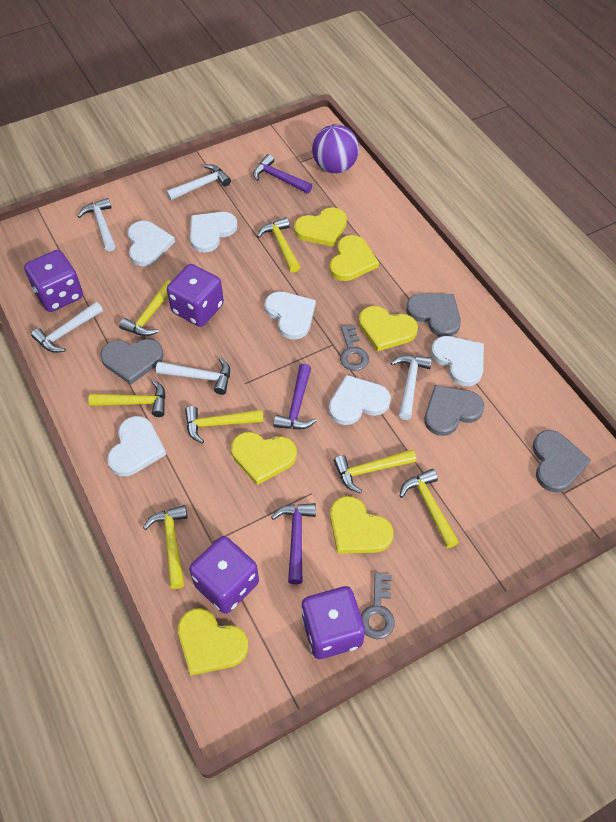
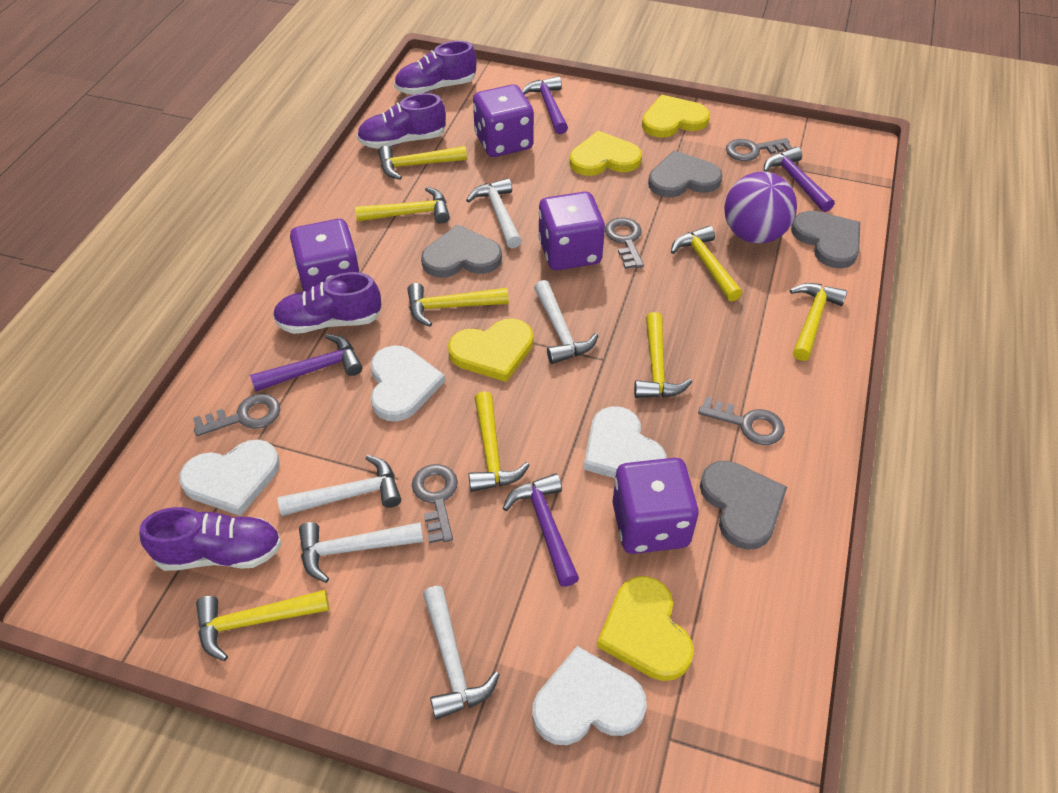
grey key: 2 -> 5
purple hammer: 3 -> 4
purple shoe: 0 -> 4
white heart: 6 -> 4
yellow hammer: 7 -> 8
yellow heart: 6 -> 4

